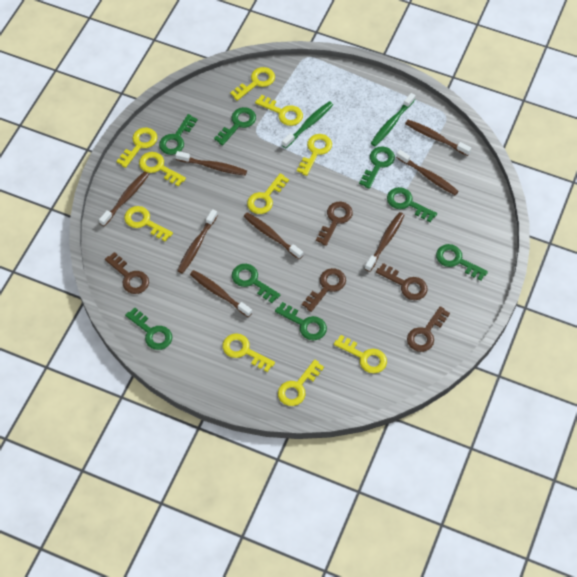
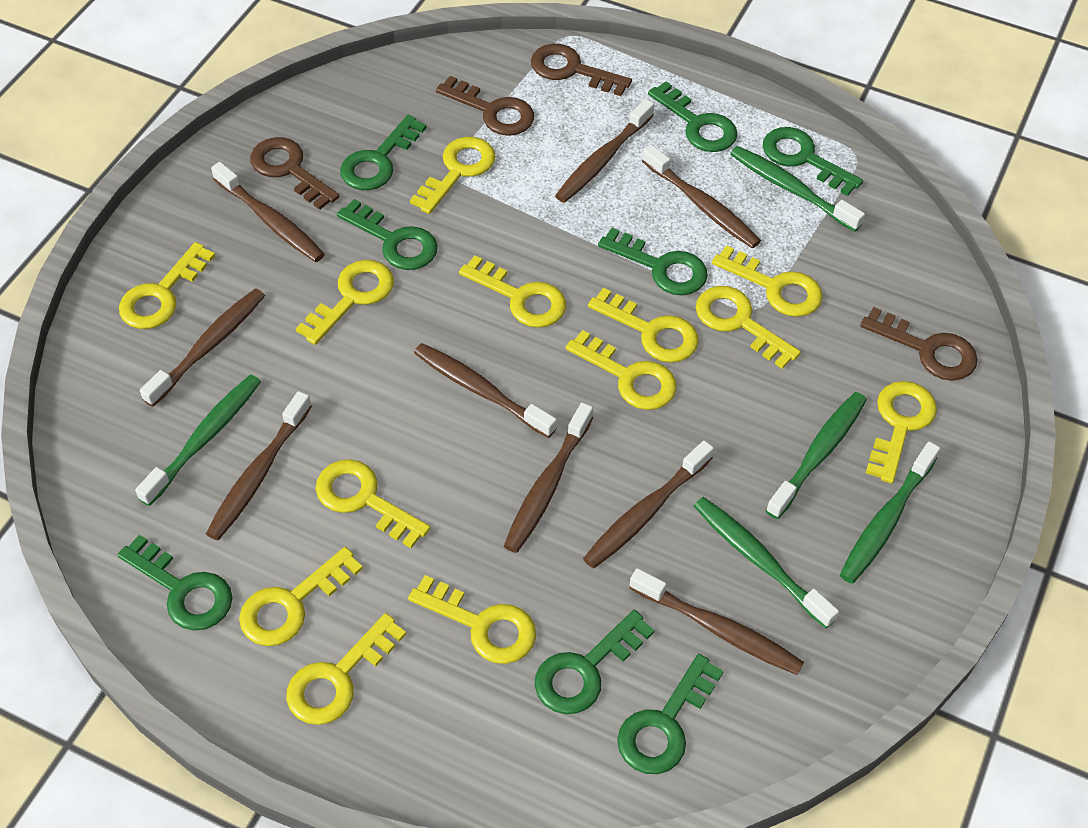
brown key: 5 -> 4
brown toothbrush: 8 -> 9
green toothbrush: 2 -> 5
yellow key: 10 -> 13

